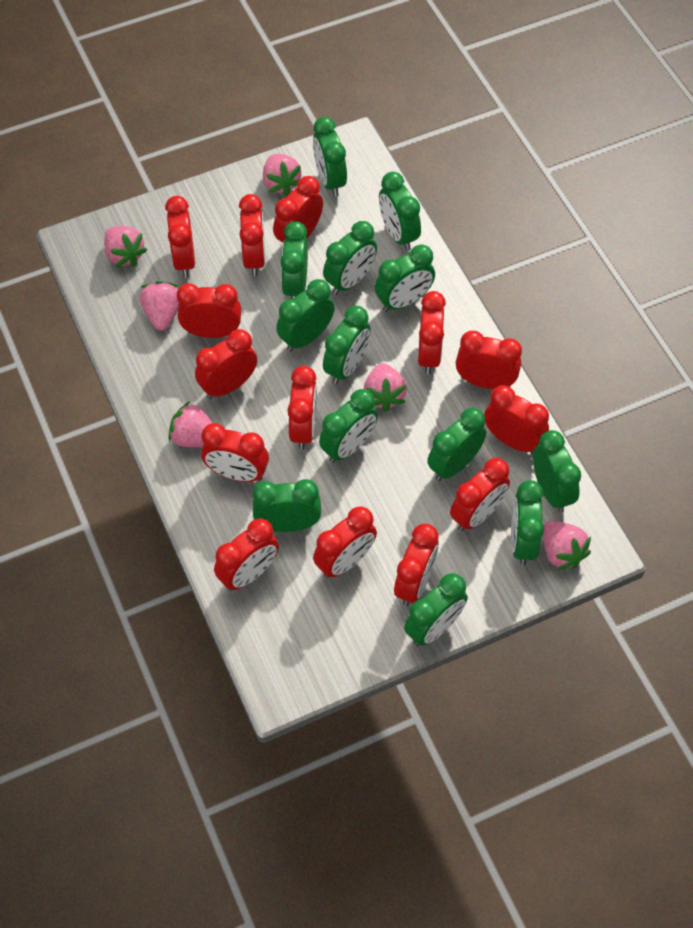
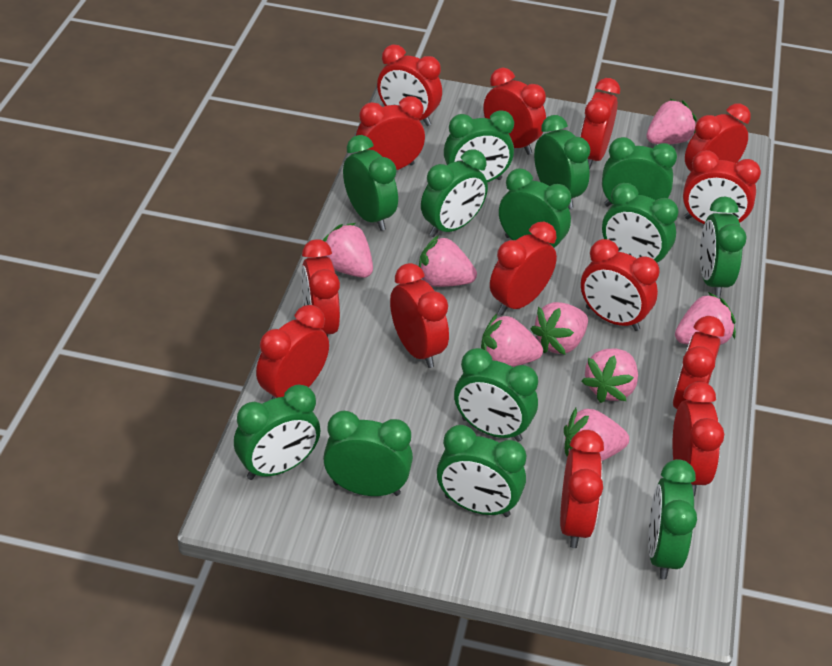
pink strawberry: 6 -> 8

